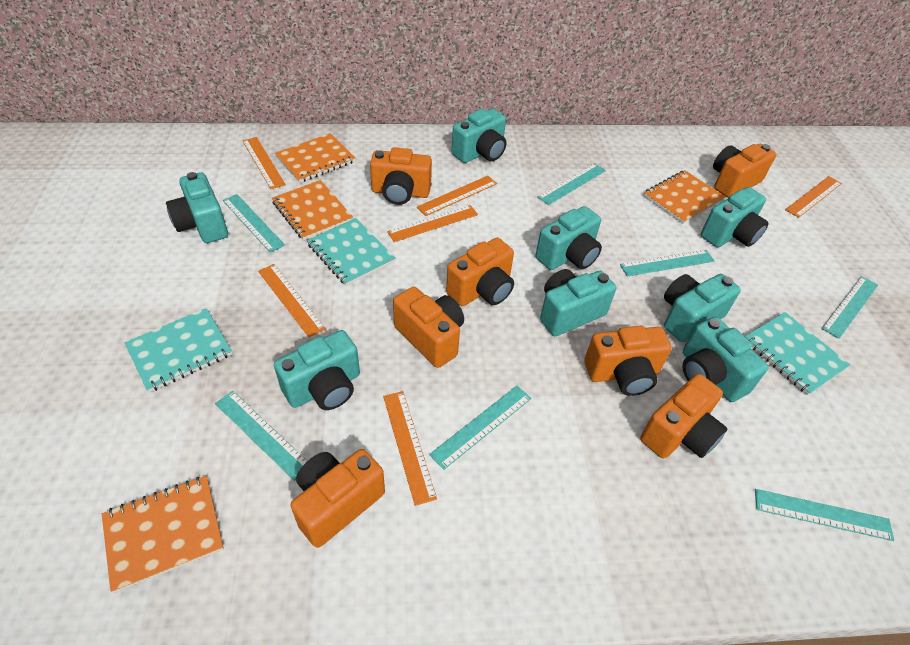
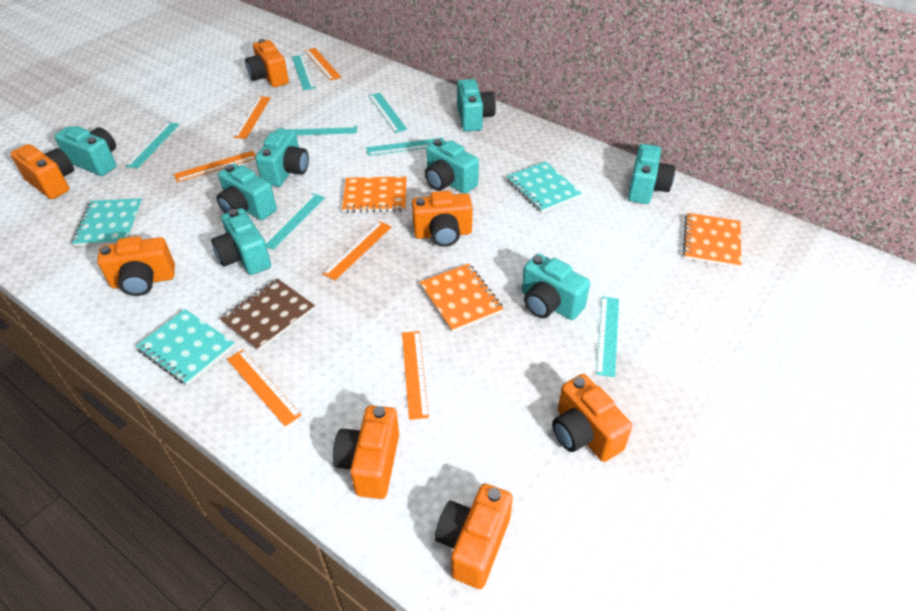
brown notebook: 0 -> 1
orange notebook: 4 -> 3

